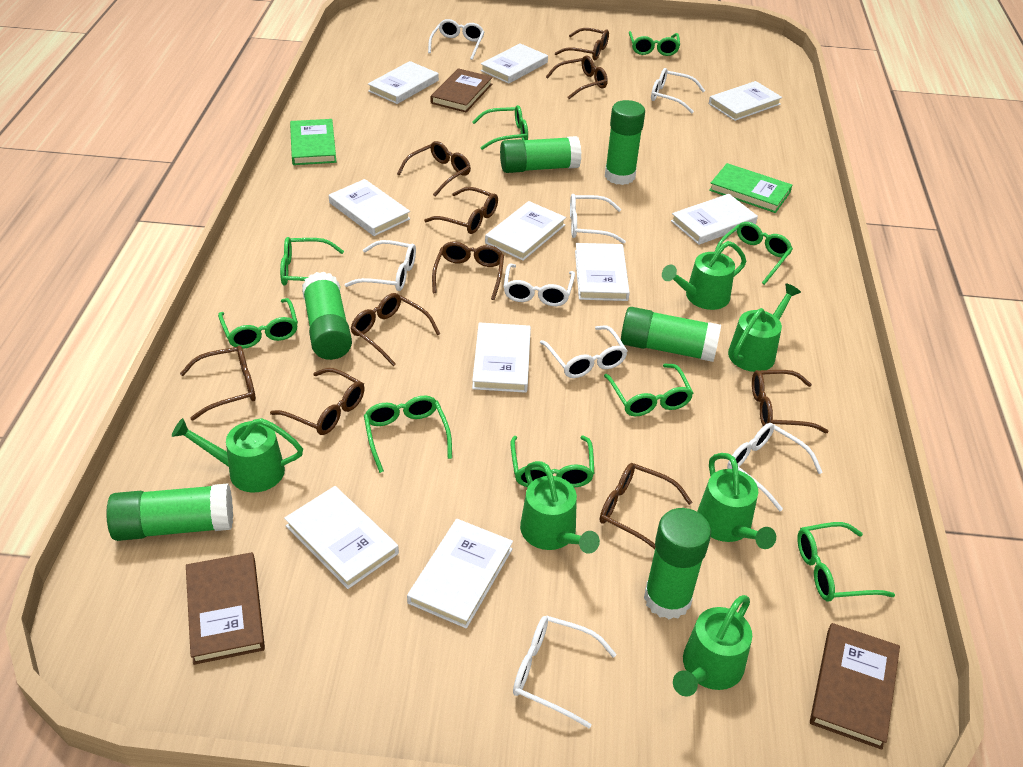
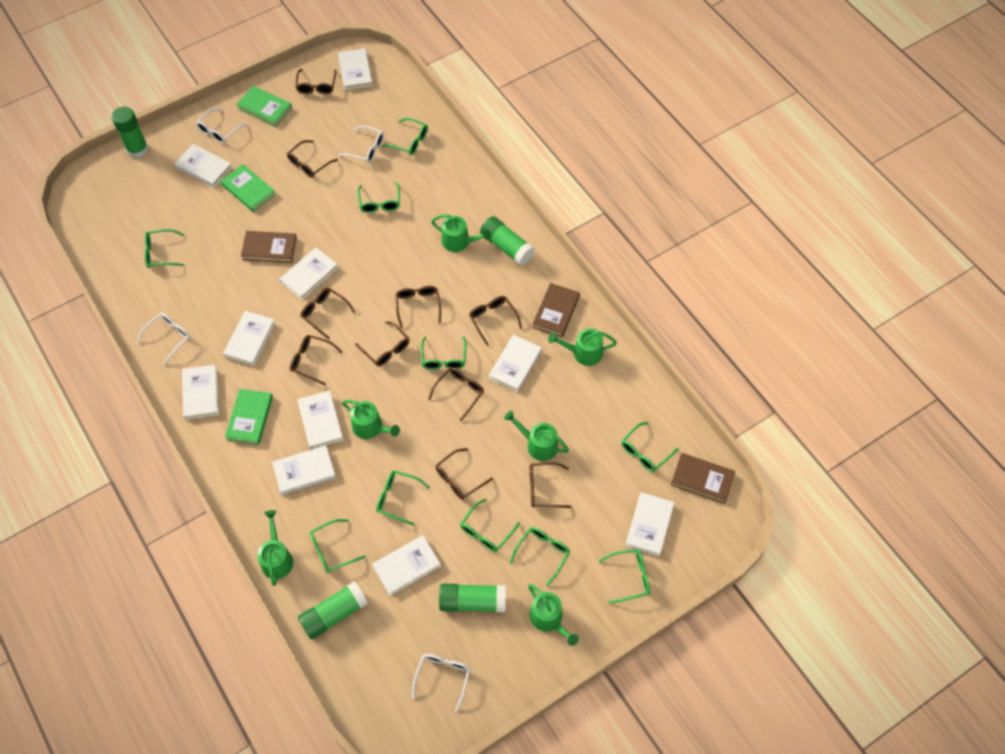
green book: 2 -> 3
green glasses: 9 -> 10
green glue stick: 6 -> 4
white glasses: 8 -> 4

